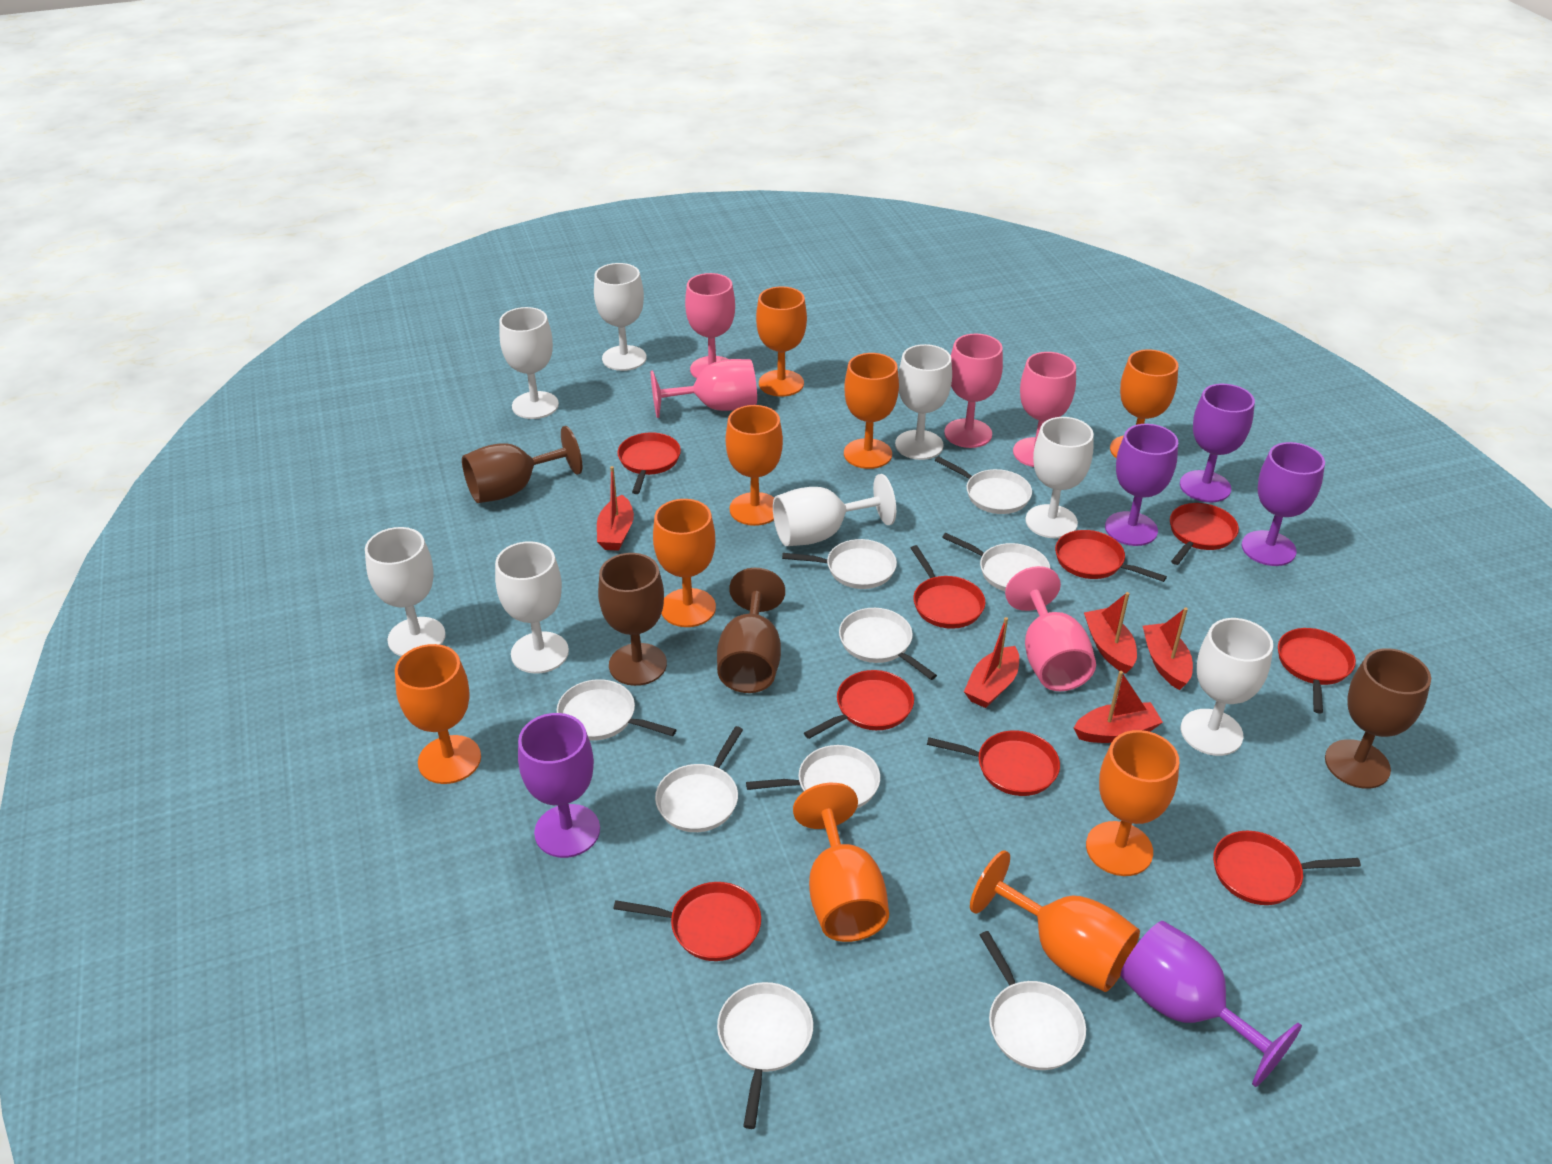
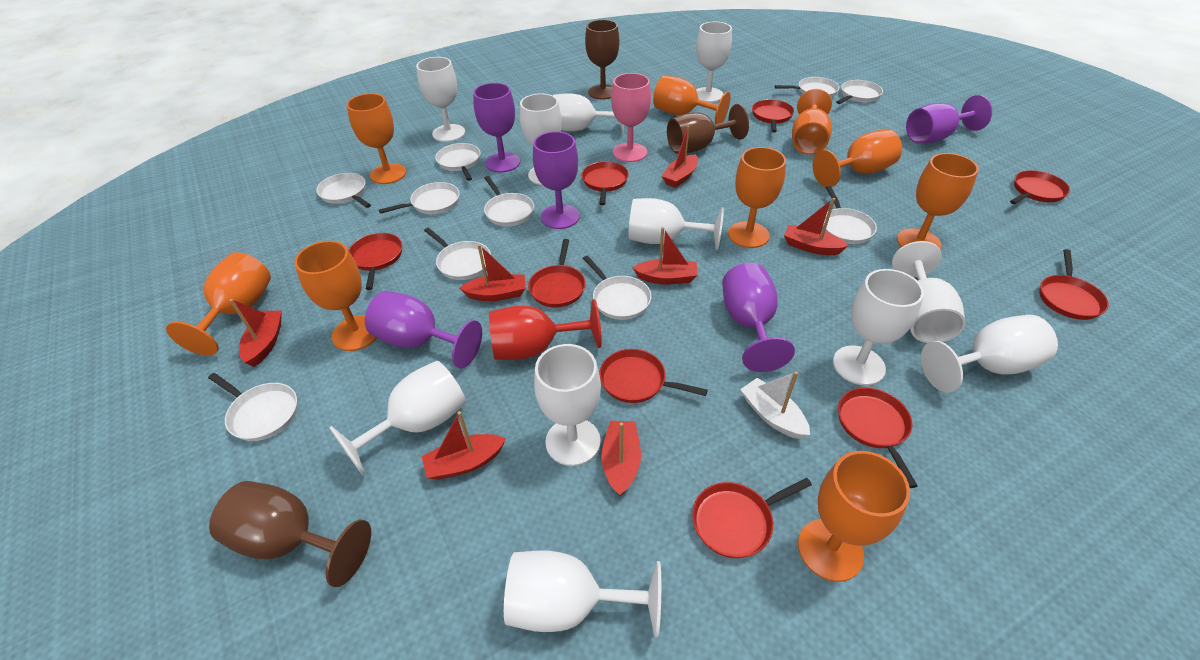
brown goblet: 4 -> 3
pink goblet: 5 -> 1
red boat: 5 -> 7
red goblet: 0 -> 1
white boat: 0 -> 1
white goblet: 8 -> 11
white pan: 9 -> 10

